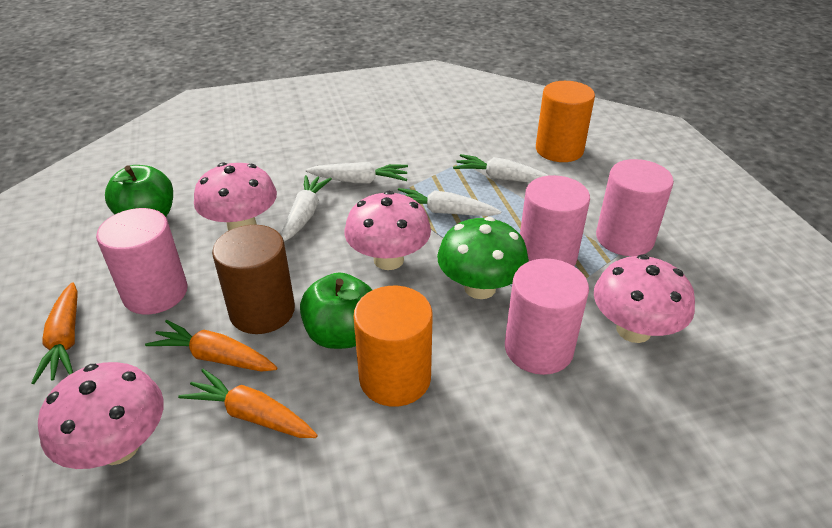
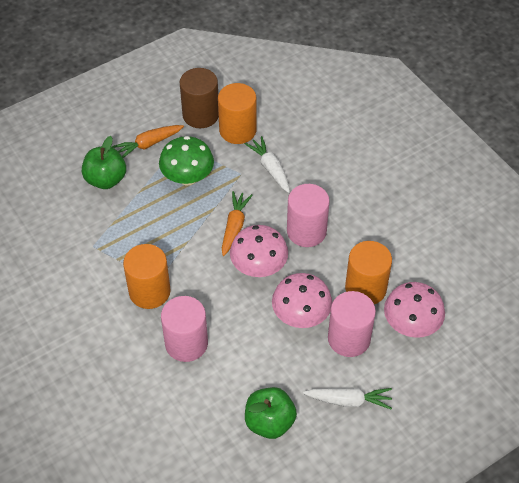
orange carrot: 3 -> 2
orange cylinder: 2 -> 3
pink cylinder: 4 -> 3
pink mushroom: 4 -> 3
white carrot: 4 -> 2

